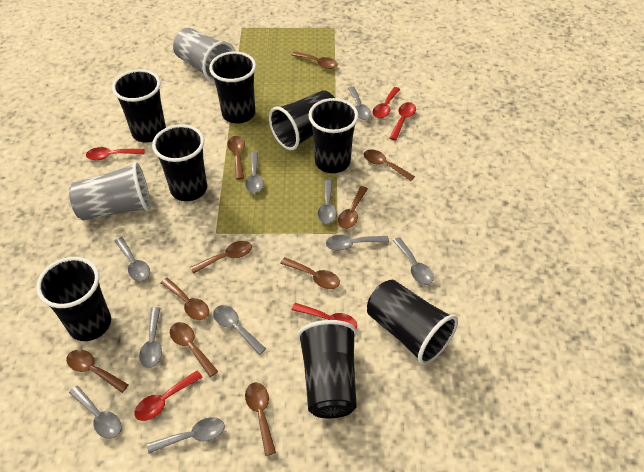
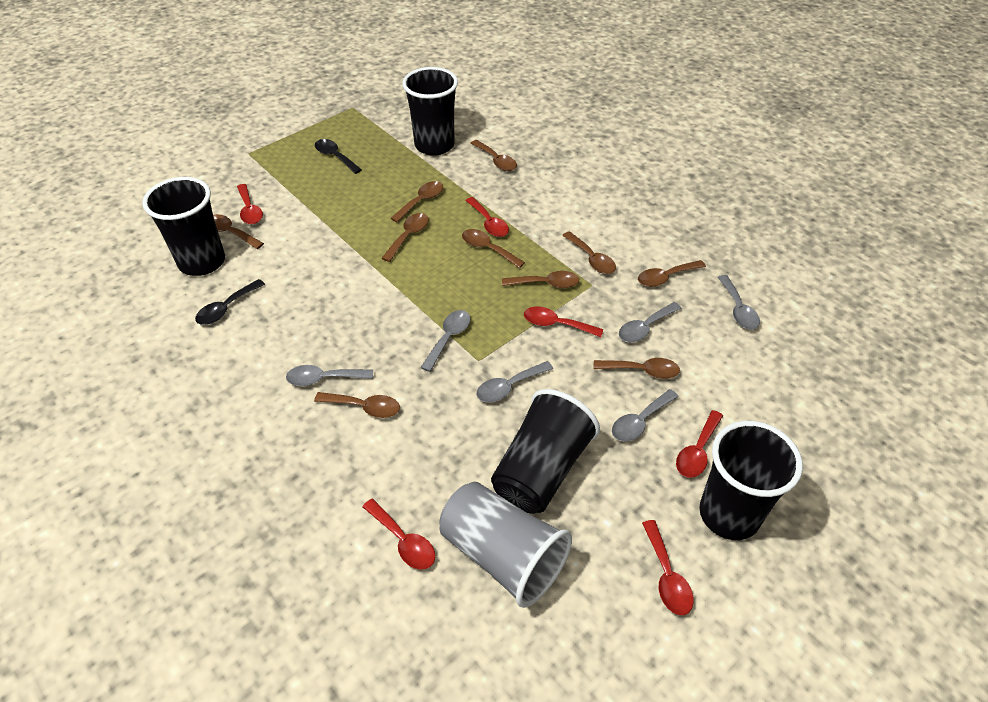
black cup: 8 -> 4
black spoon: 0 -> 2
grey cup: 2 -> 1
grey spoon: 10 -> 6
red spoon: 5 -> 6

